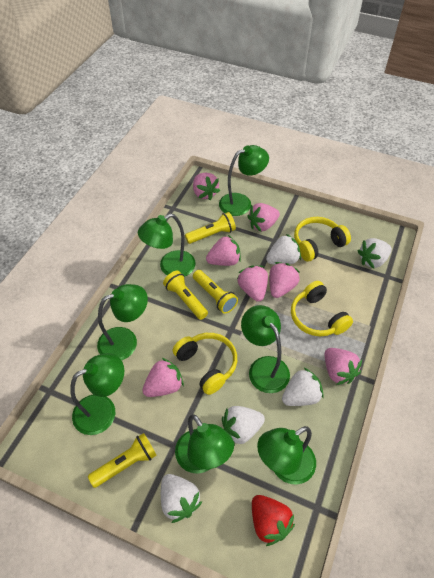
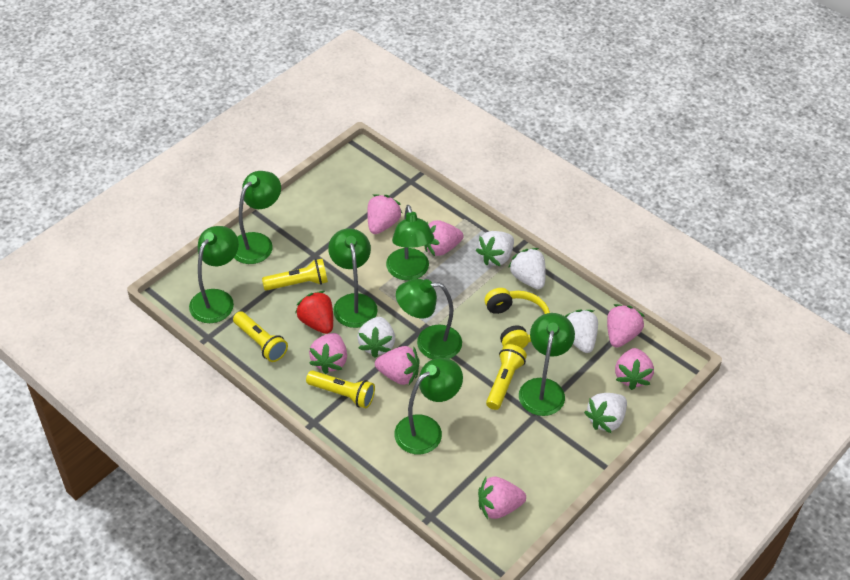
yellow headphones: 3 -> 1

